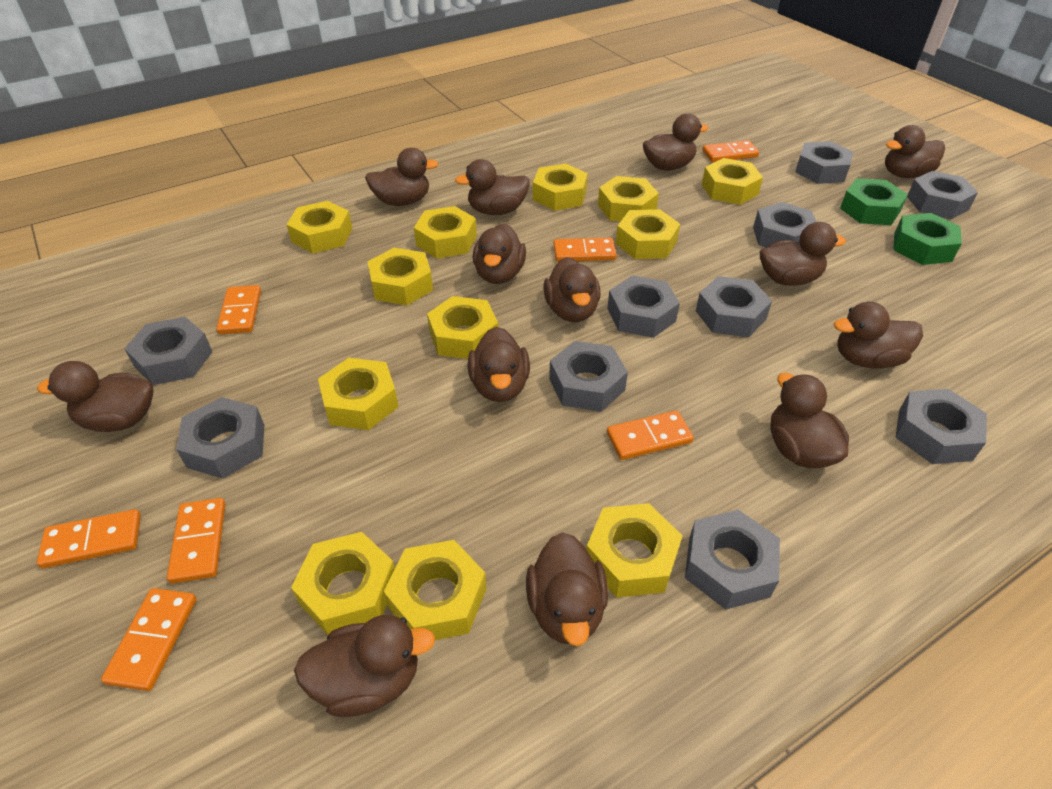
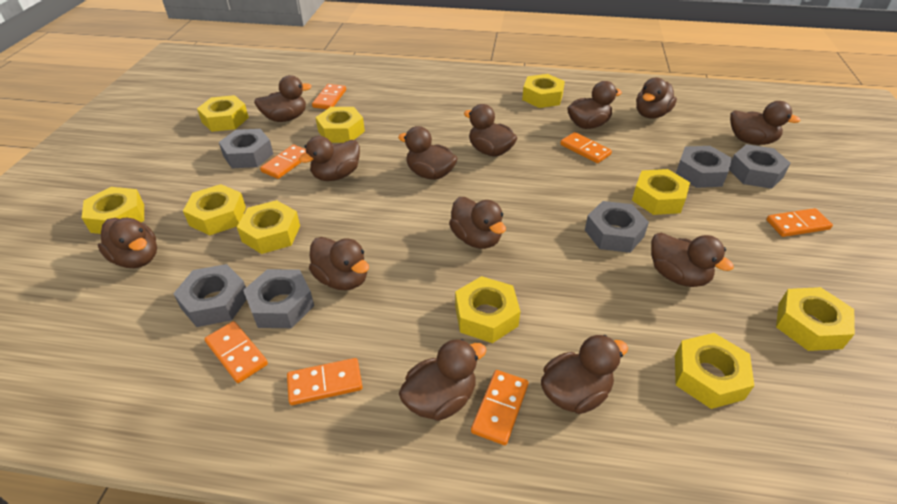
green nut: 2 -> 0
grey nut: 10 -> 6
yellow nut: 12 -> 10

